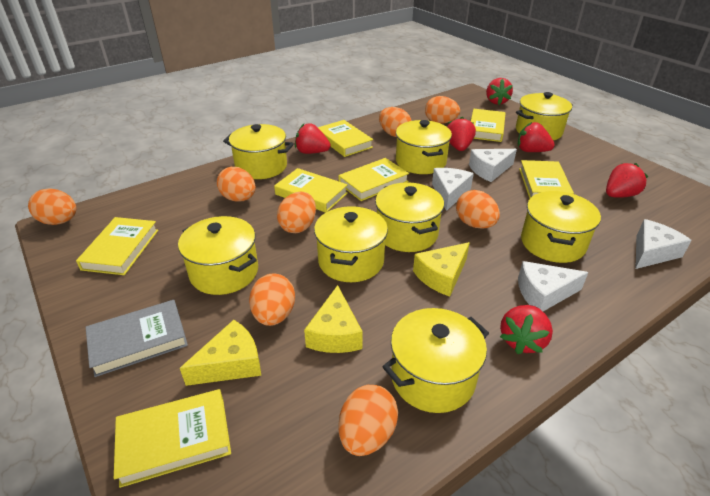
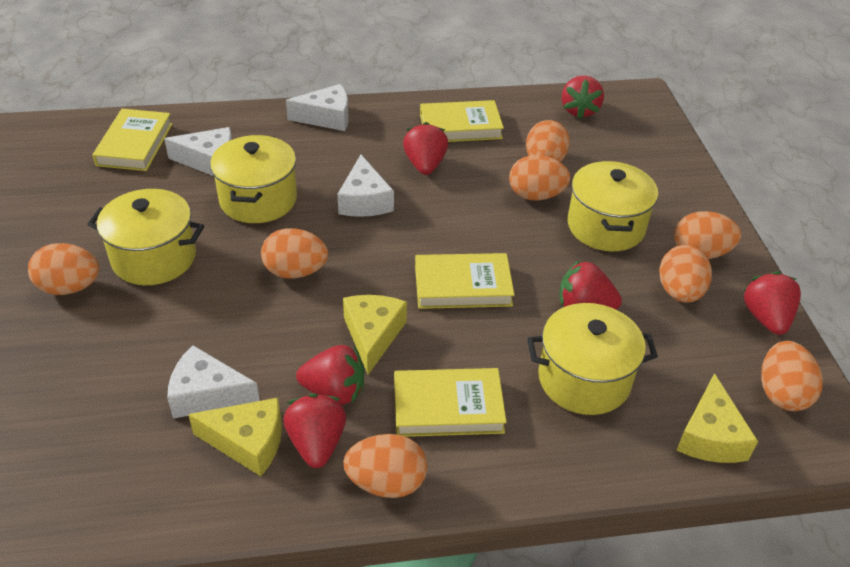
grey book: 1 -> 0
yellow book: 7 -> 4
yellow pot: 8 -> 4

